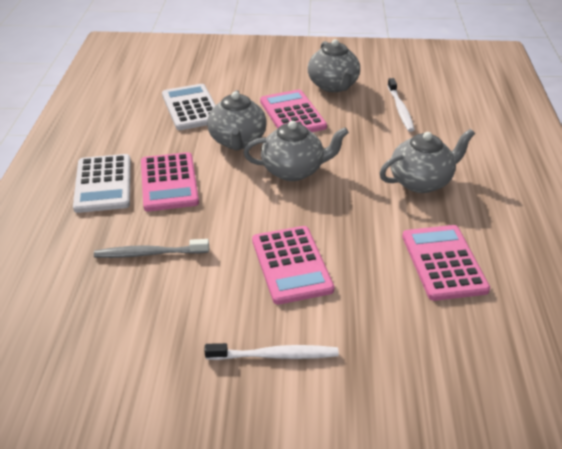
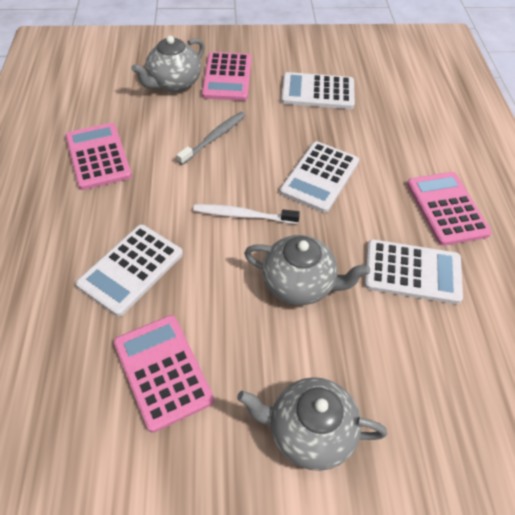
grey teapot: 4 -> 3
white calculator: 2 -> 4
white toothbrush: 2 -> 1

